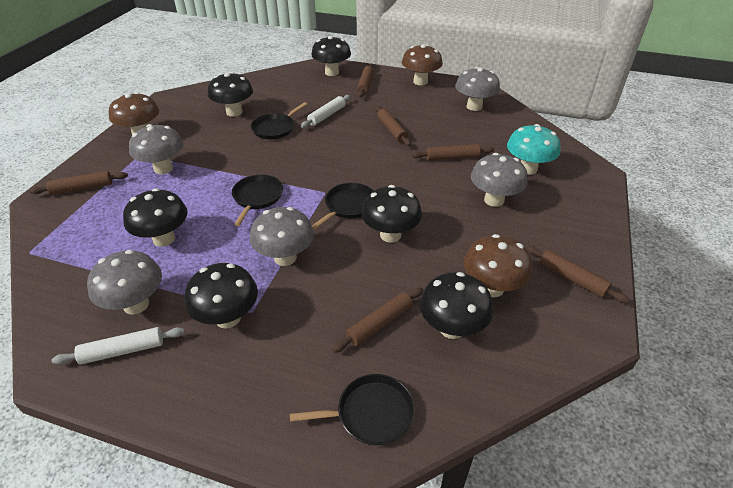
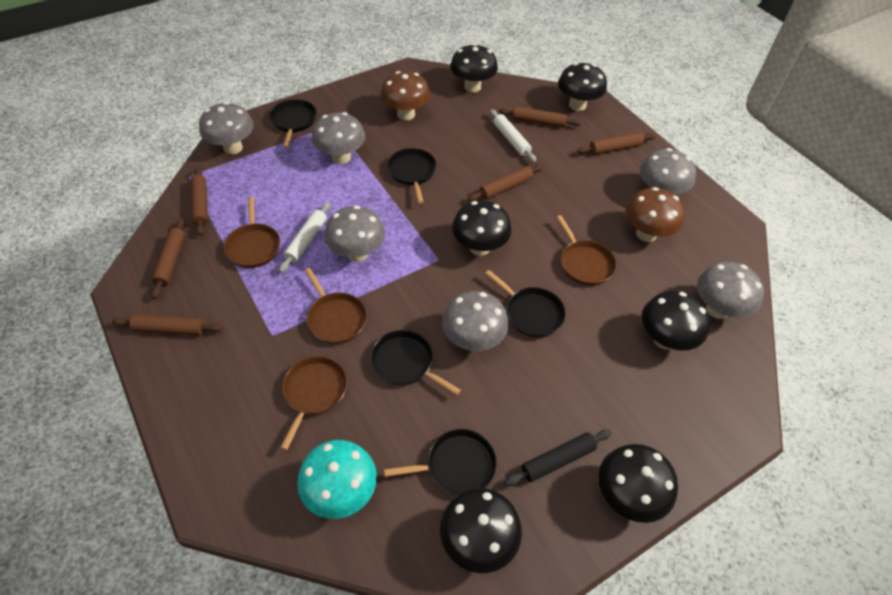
black pan: 4 -> 5
black rolling pin: 0 -> 1
brown mushroom: 3 -> 2
brown pan: 0 -> 4
grey mushroom: 5 -> 6

